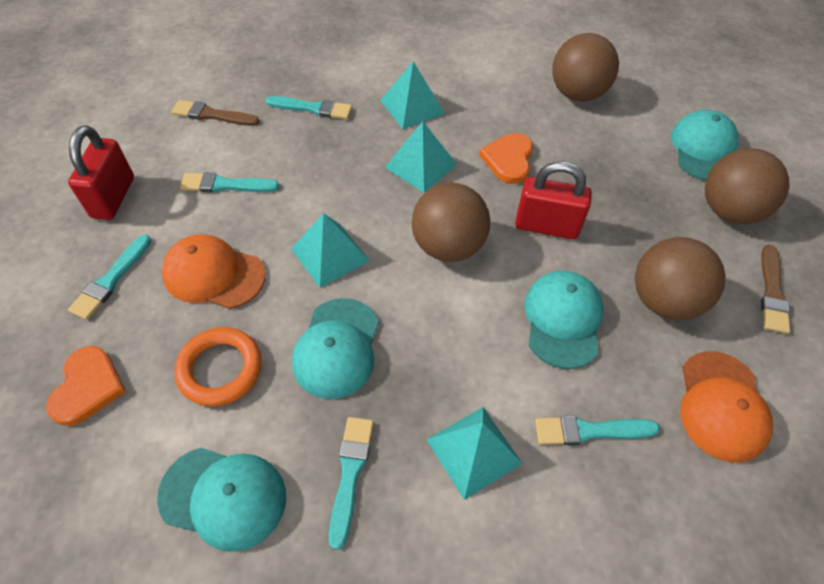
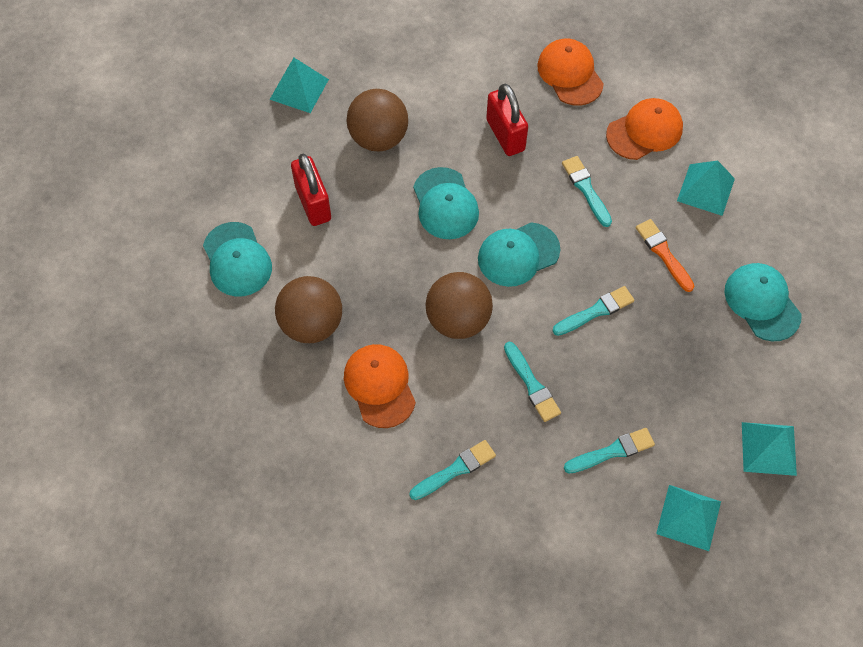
brown ball: 4 -> 3
brown brush: 2 -> 0
orange brush: 0 -> 1
orange cap: 2 -> 3
orange heart: 2 -> 0
orange ring: 1 -> 0

